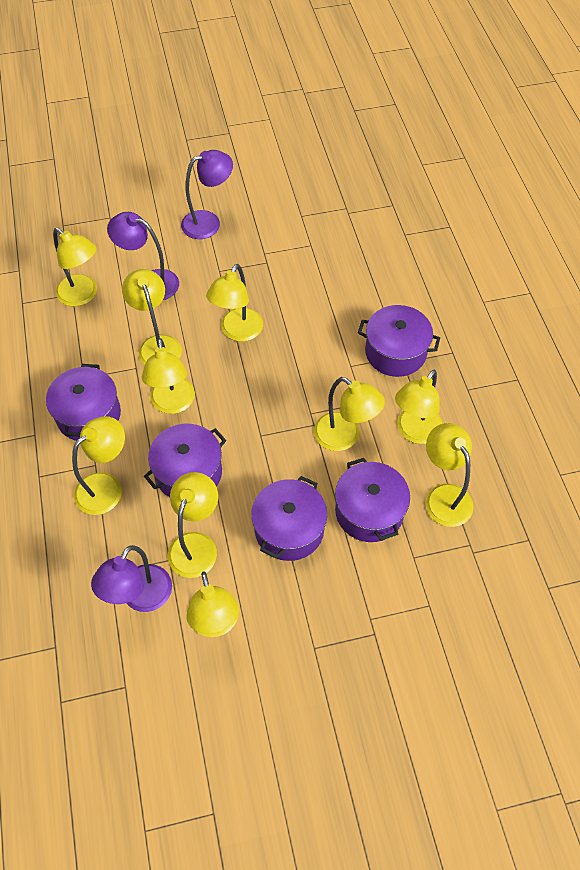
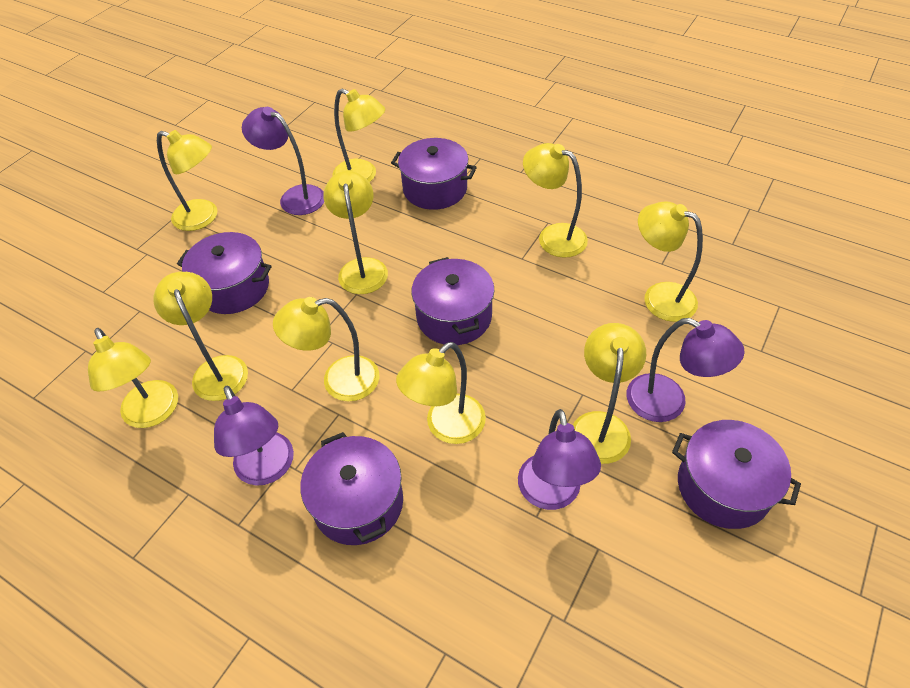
purple lamp: 3 -> 4

